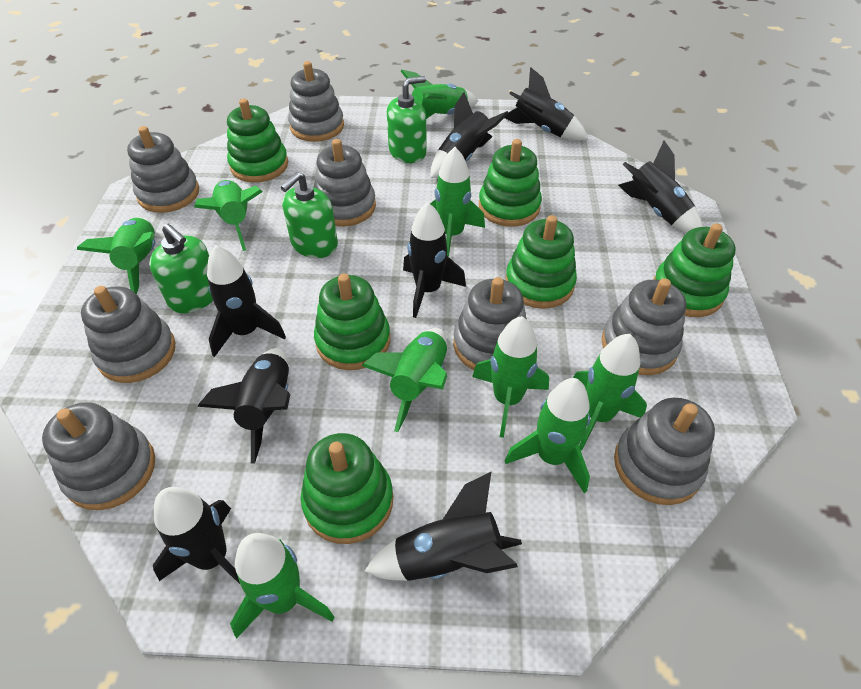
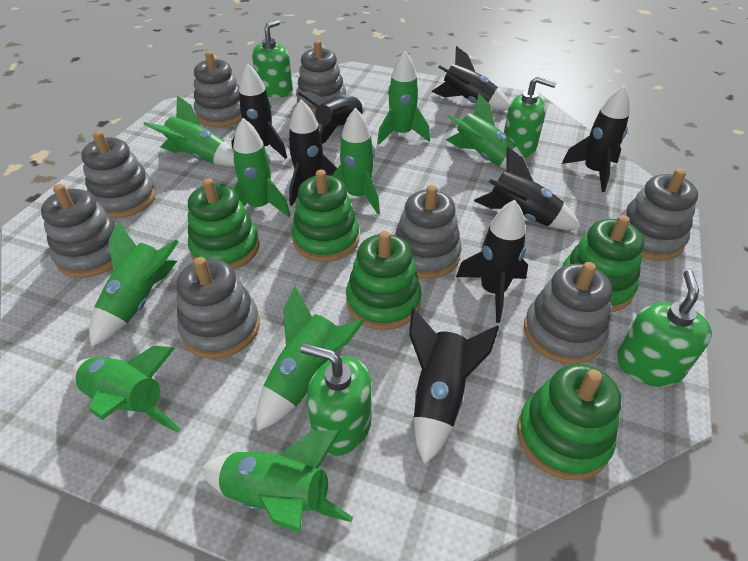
green soap dispenser: 3 -> 4
green stacking toy: 6 -> 5

